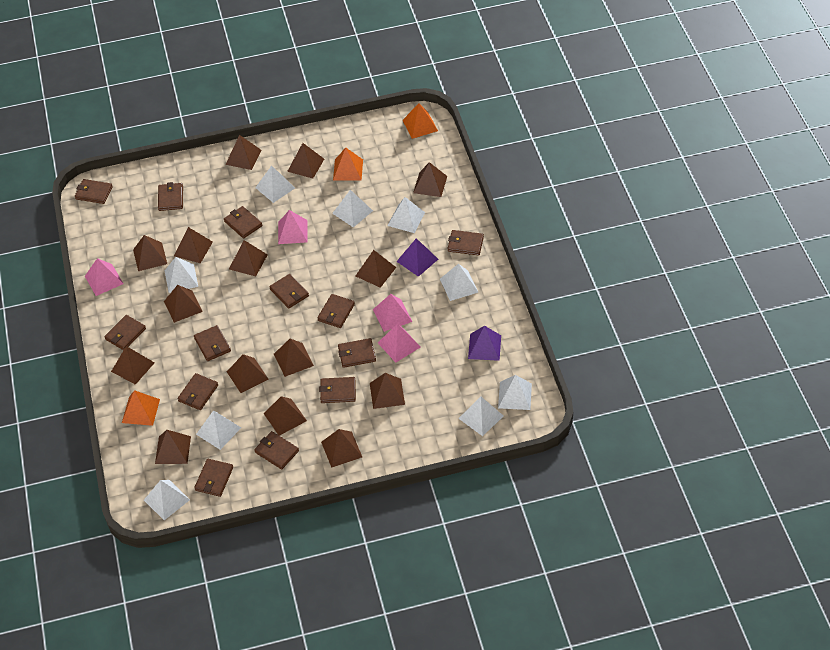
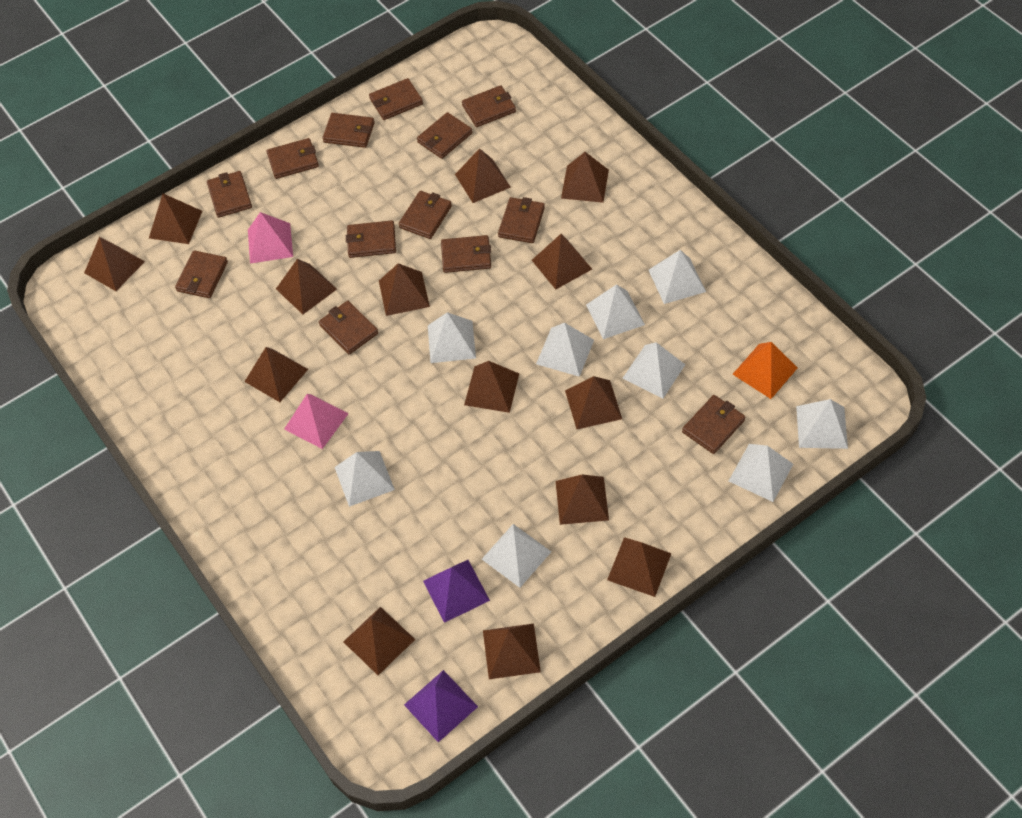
brown pyramid: 15 -> 14
orange pyramid: 3 -> 1
pink pyramid: 4 -> 2

